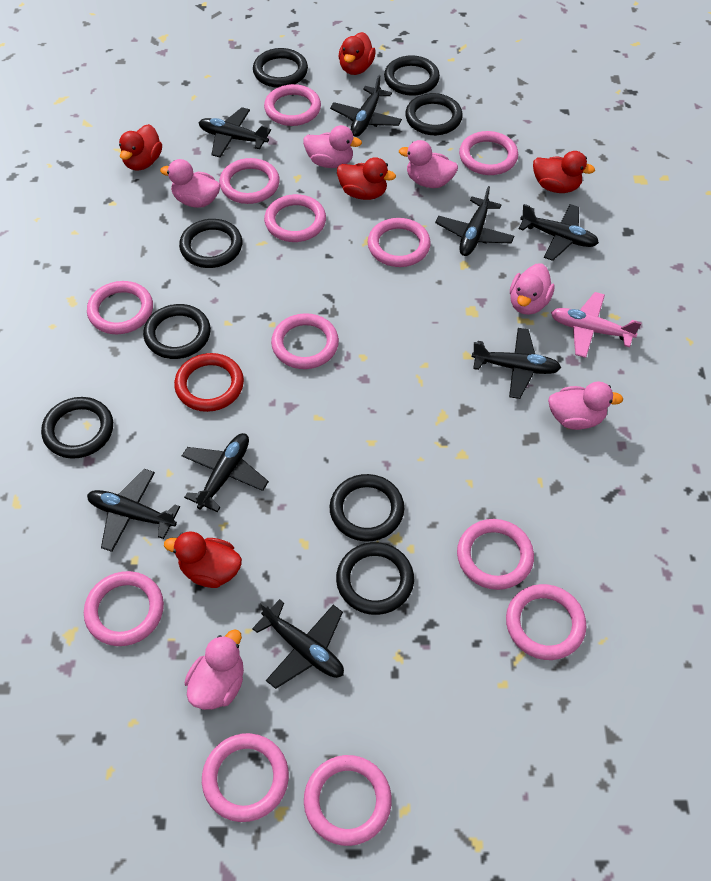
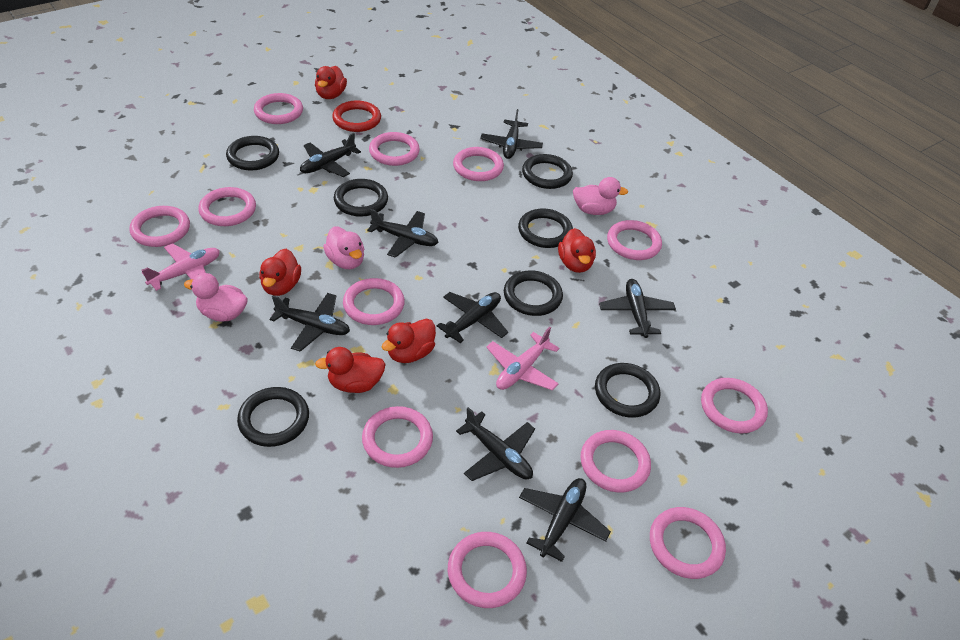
black ring: 8 -> 7
pink duck: 6 -> 3
pink plane: 1 -> 2

